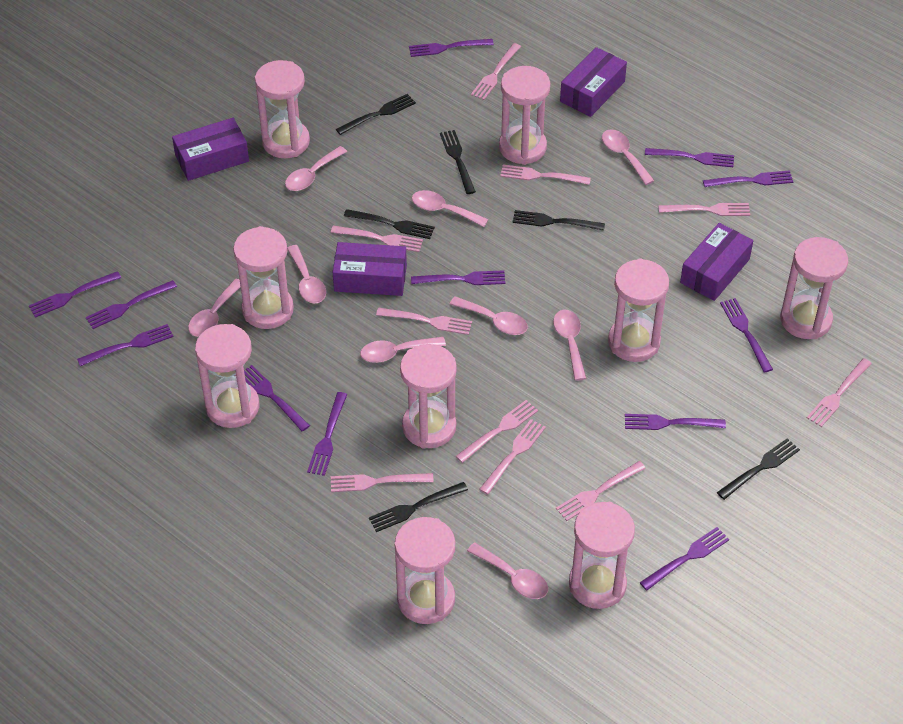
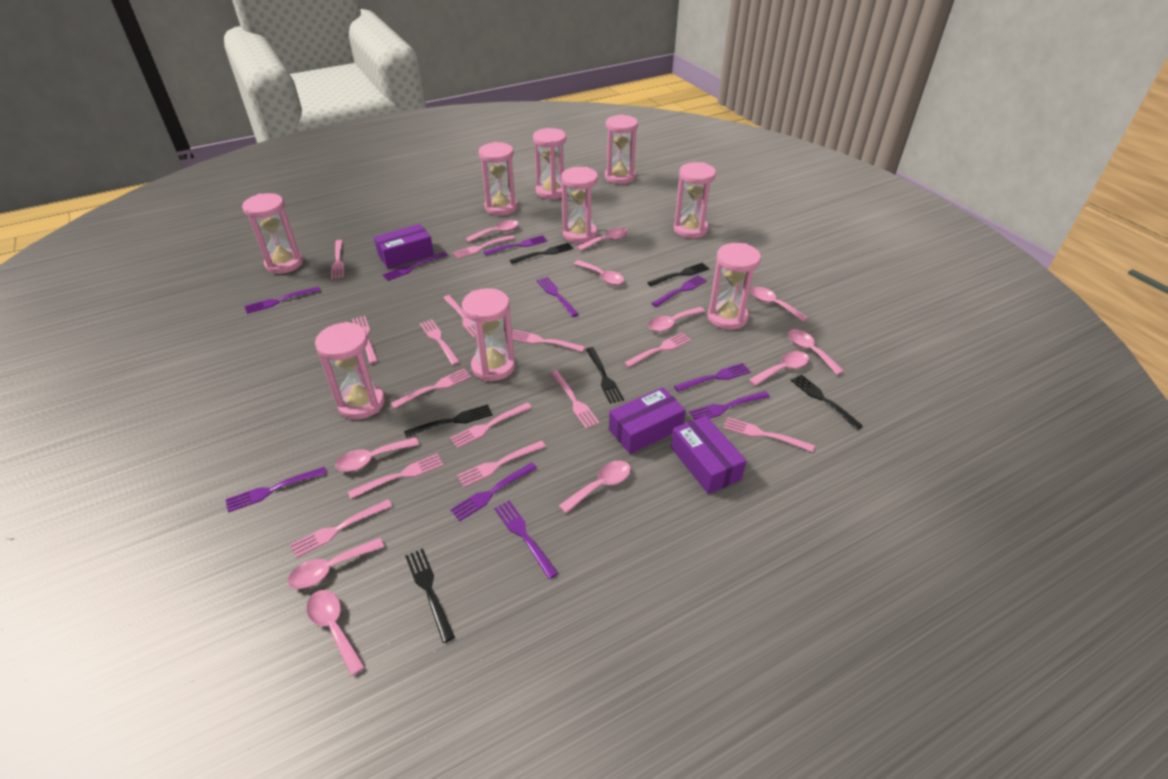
pink fork: 10 -> 14
pink spoon: 9 -> 11
purple box: 4 -> 3
purple fork: 12 -> 10

